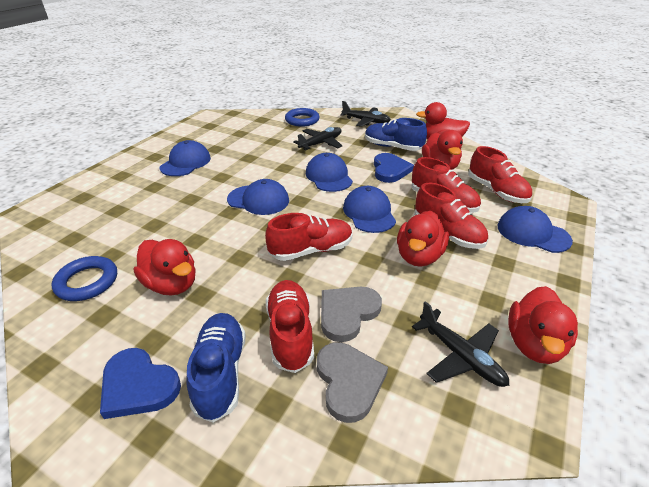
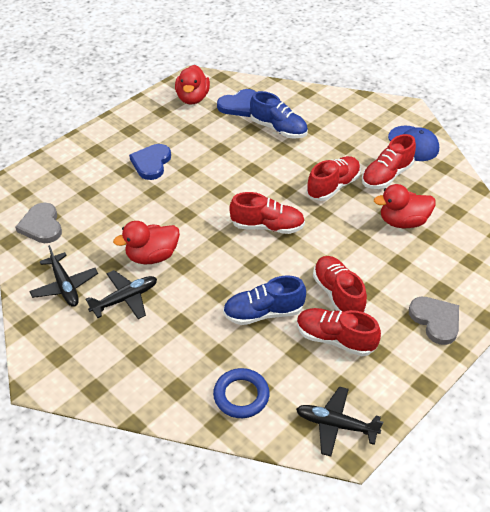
blue cap: 5 -> 1
blue ring: 2 -> 1
red duck: 5 -> 3

